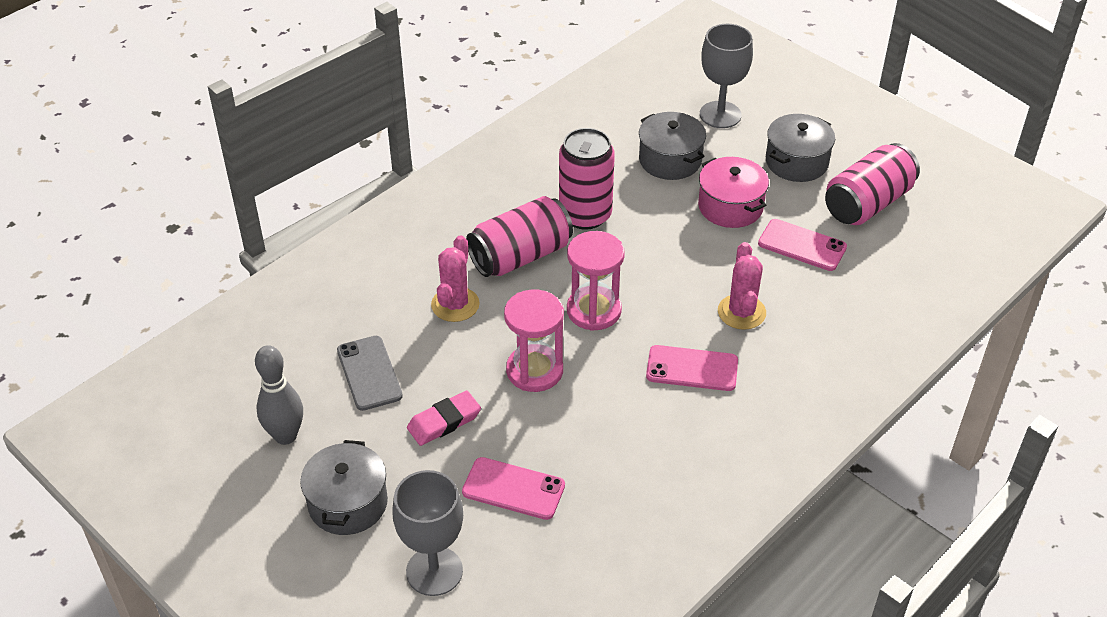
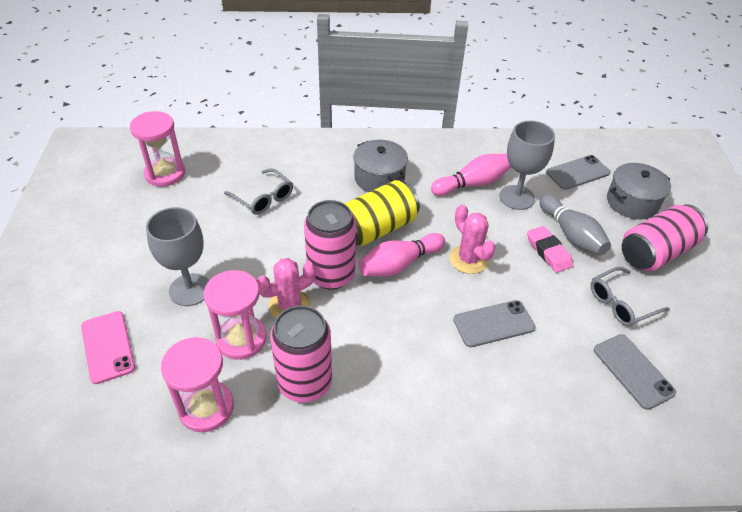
grey glasses: 0 -> 2
grey phone: 1 -> 3
grey pot: 3 -> 2
pink bowling pin: 0 -> 2
pink hourglass: 2 -> 3
pink phone: 3 -> 1
pink pot: 1 -> 0
yellow can: 0 -> 1

